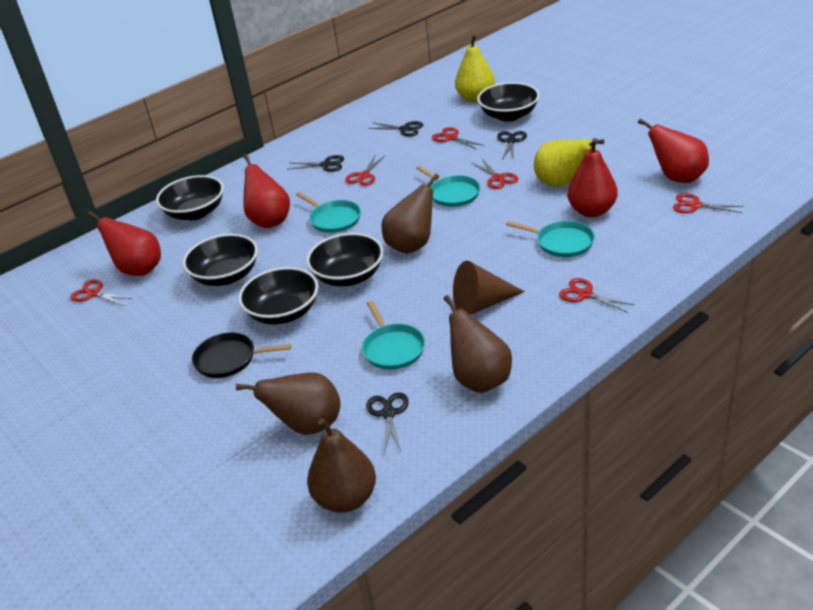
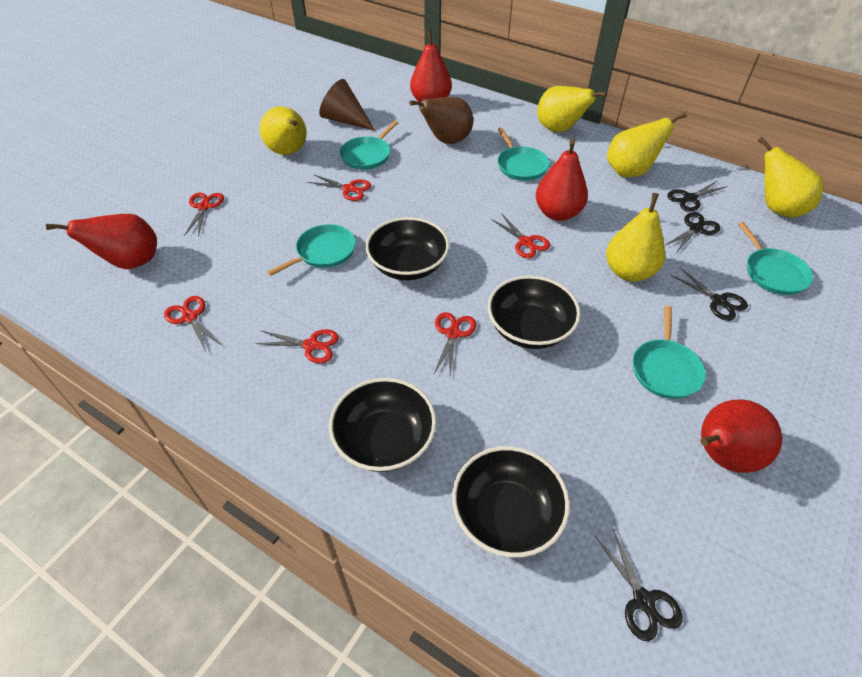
black bowl: 5 -> 4
black pan: 1 -> 0
brown pear: 4 -> 1
turquoise pan: 4 -> 5
yellow pear: 2 -> 5

